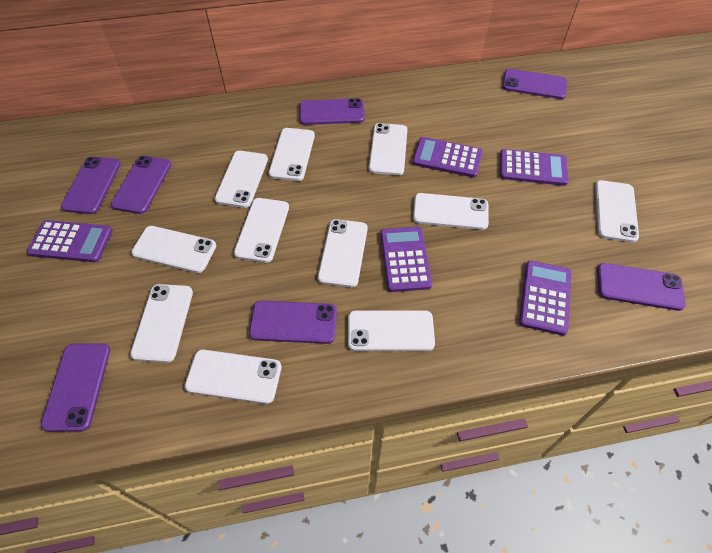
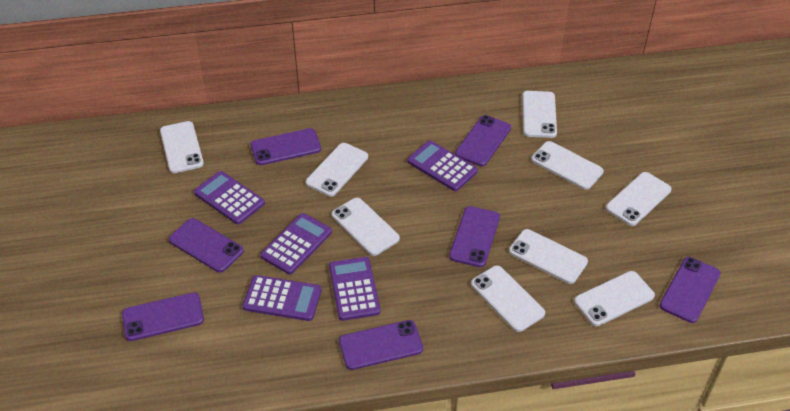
white phone: 11 -> 9

